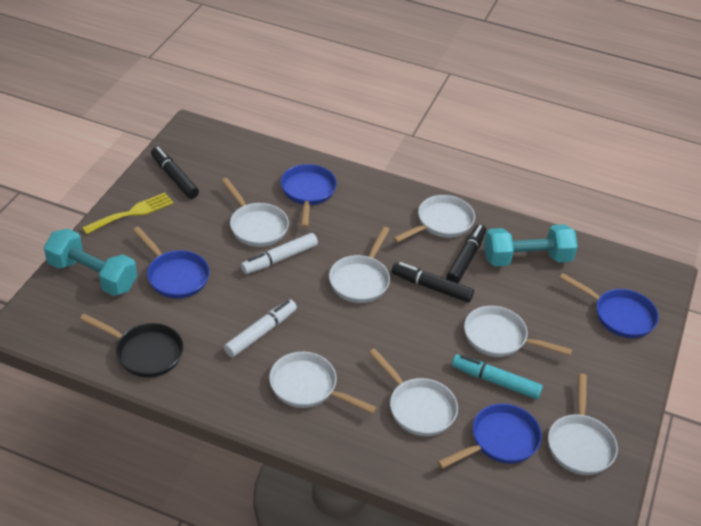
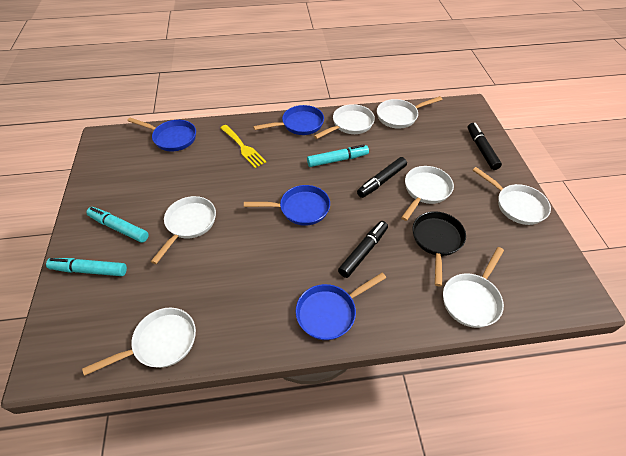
turquoise dumbbell: 2 -> 0
turquoise marker: 1 -> 3
white marker: 2 -> 0

